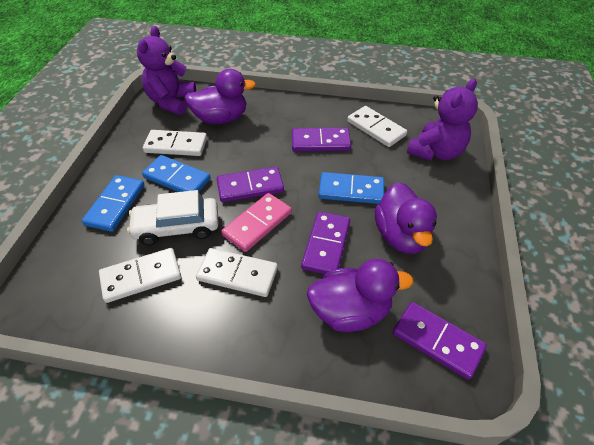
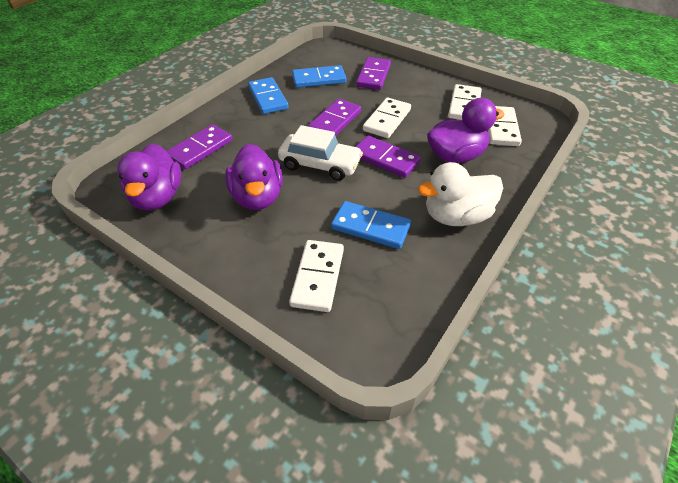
pink domino: 1 -> 0
purple teddy bear: 2 -> 0
white duck: 0 -> 1

